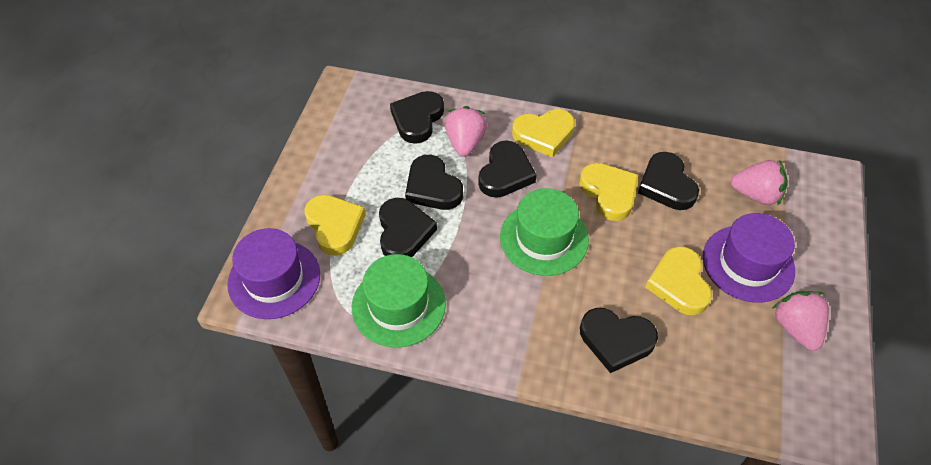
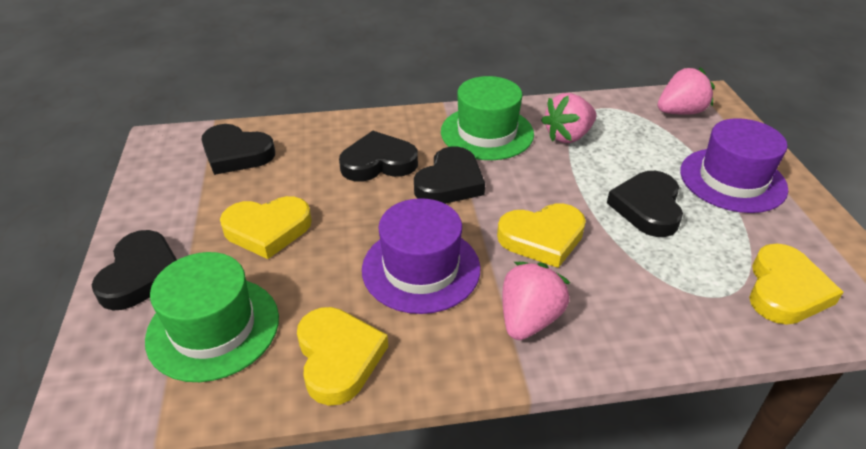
black heart: 6 -> 5

